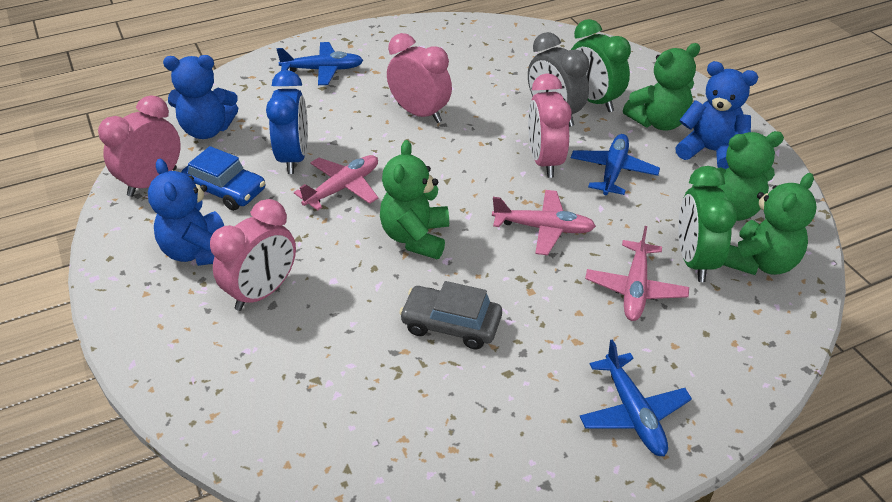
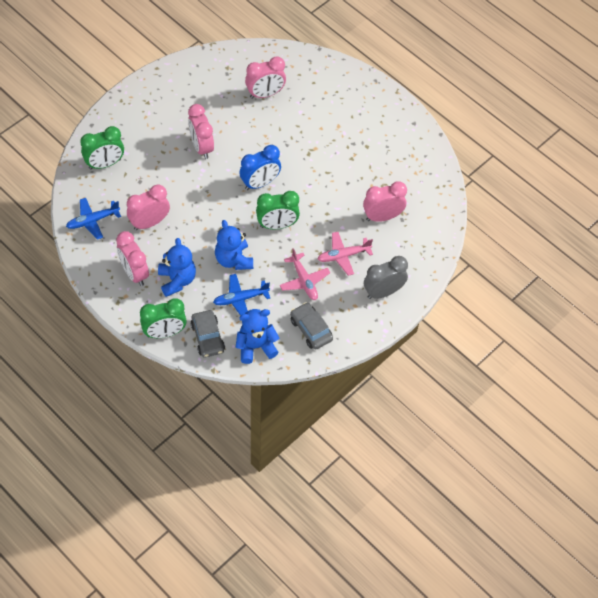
blue car: 1 -> 0
blue plane: 3 -> 2
green clock: 2 -> 3
green teddy bear: 4 -> 0
grey car: 1 -> 2
pink clock: 4 -> 5
pink plane: 3 -> 2

